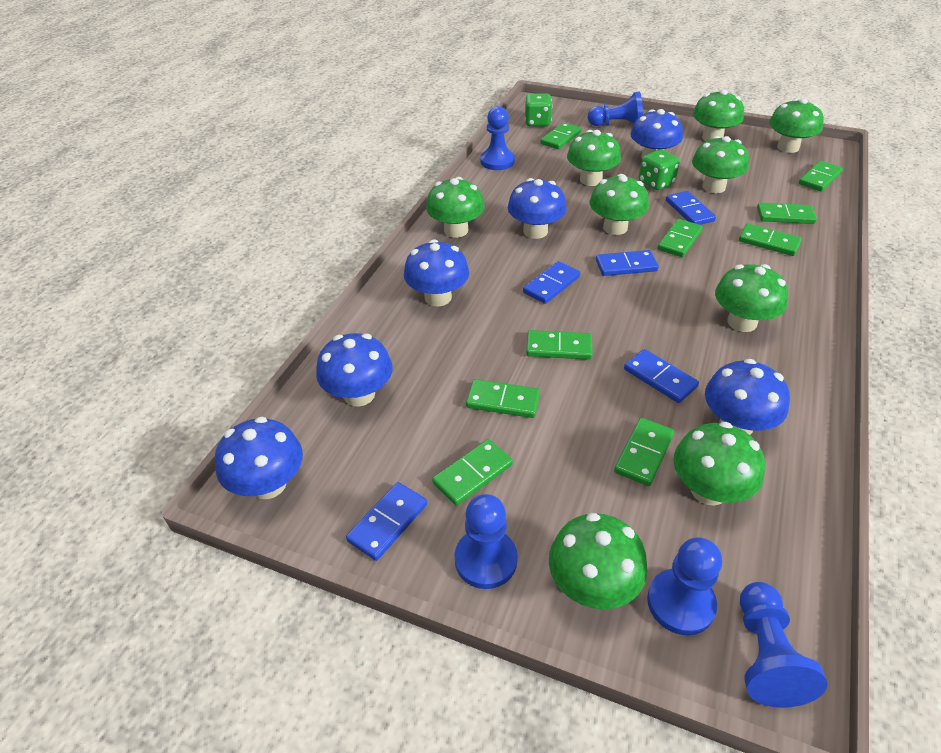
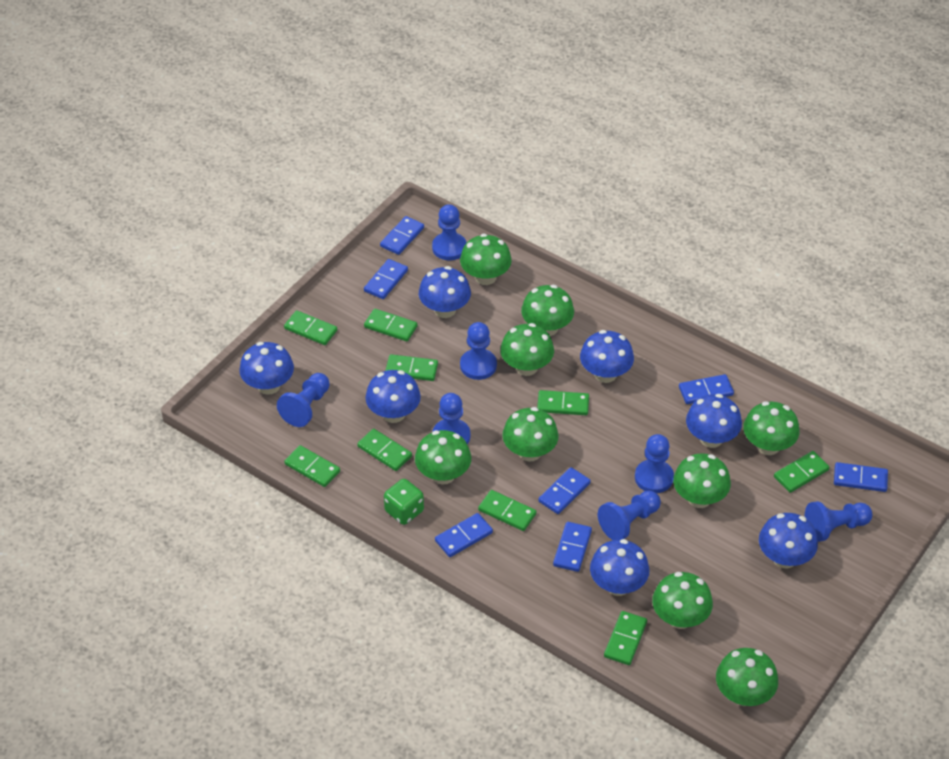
blue domino: 5 -> 7
blue mushroom: 6 -> 7
blue pawn: 5 -> 7
green dice: 2 -> 1

